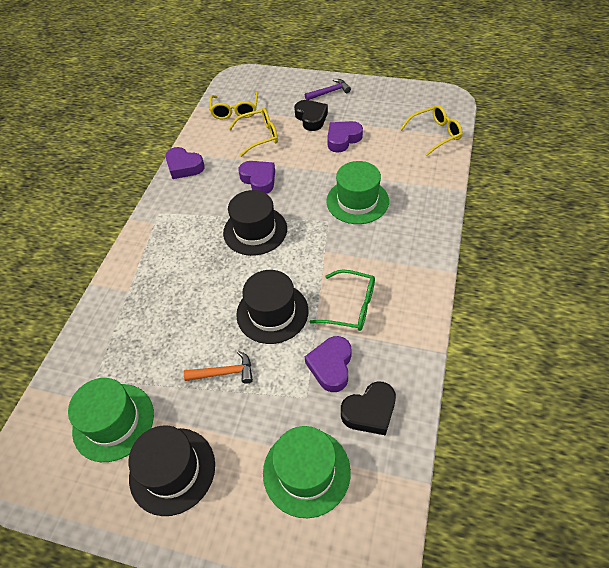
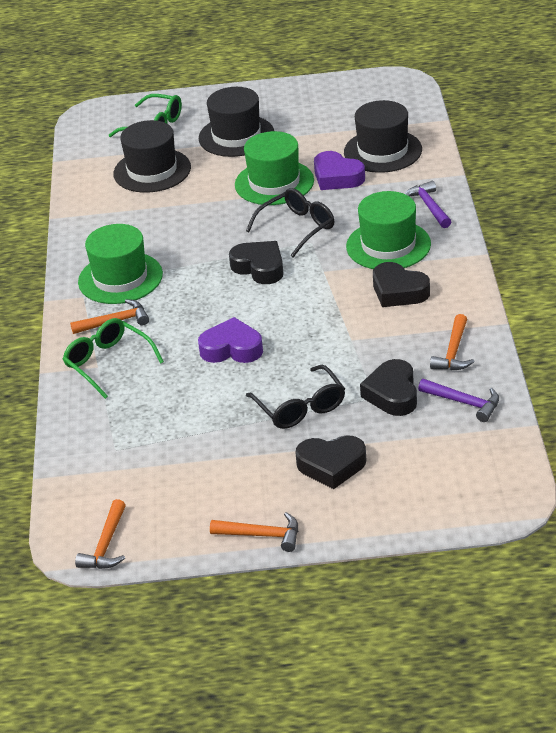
black glasses: 0 -> 2
black heart: 2 -> 4
green glasses: 1 -> 2
orange hammer: 1 -> 4
purple hammer: 1 -> 2
purple heart: 4 -> 2
yellow glasses: 3 -> 0

